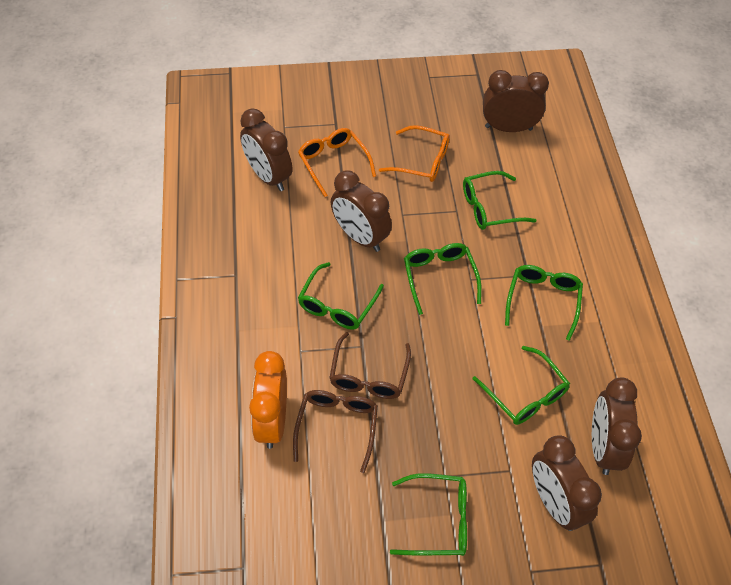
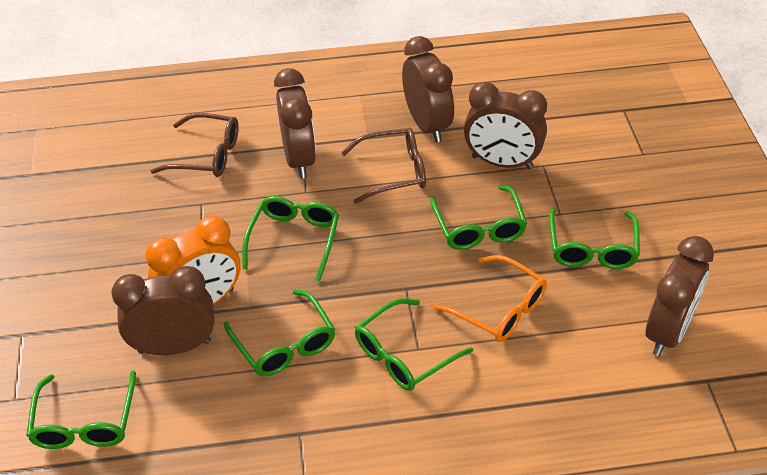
orange glasses: 2 -> 1

